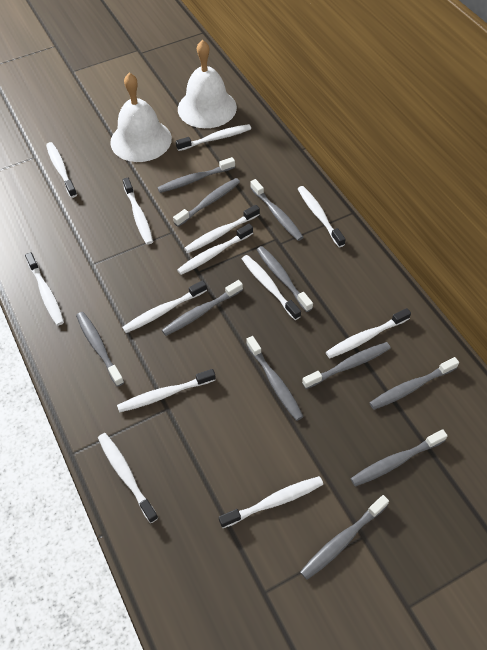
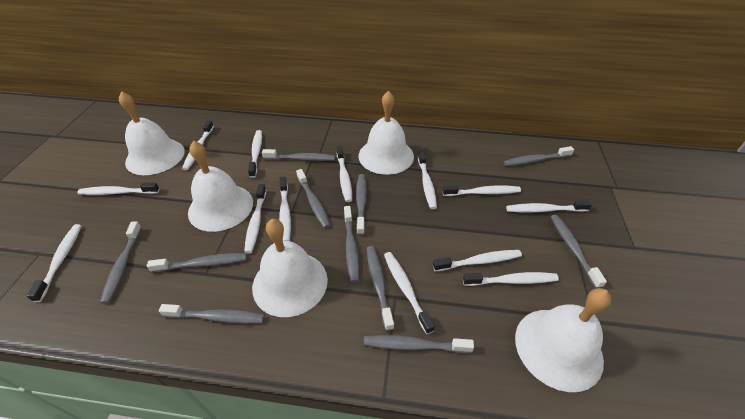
white bell: 2 -> 5

